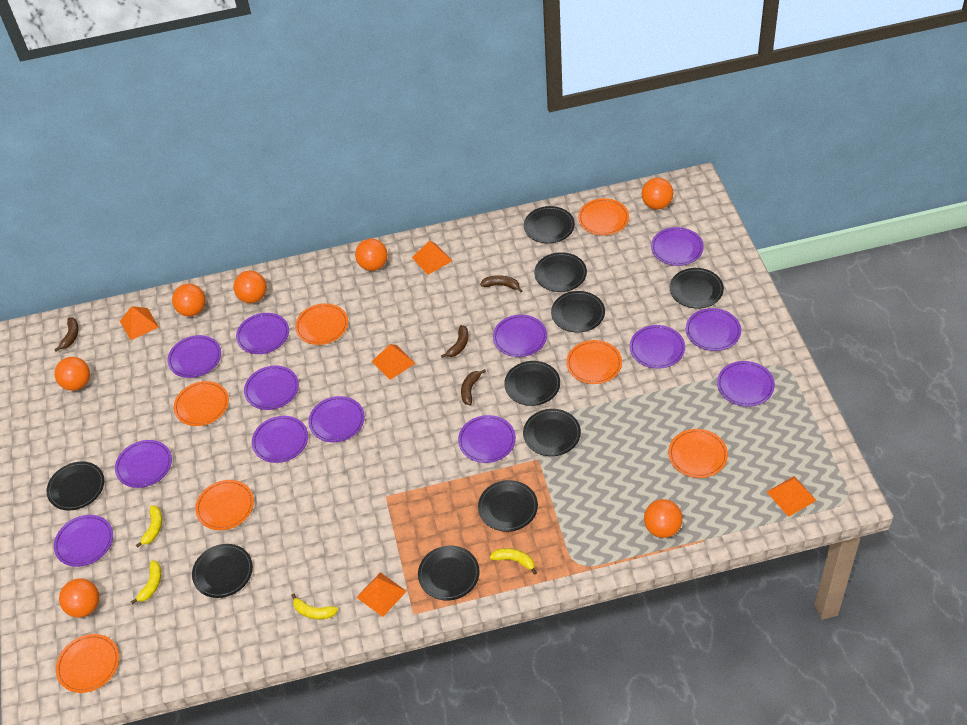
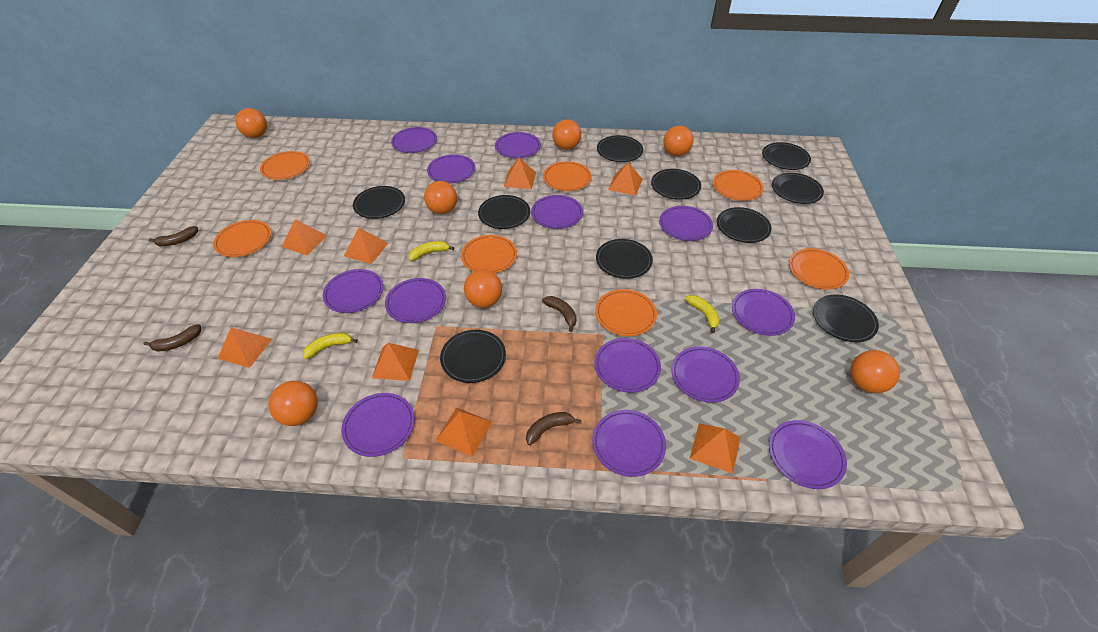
orange pyramid: 5 -> 8
yellow banana: 4 -> 3

